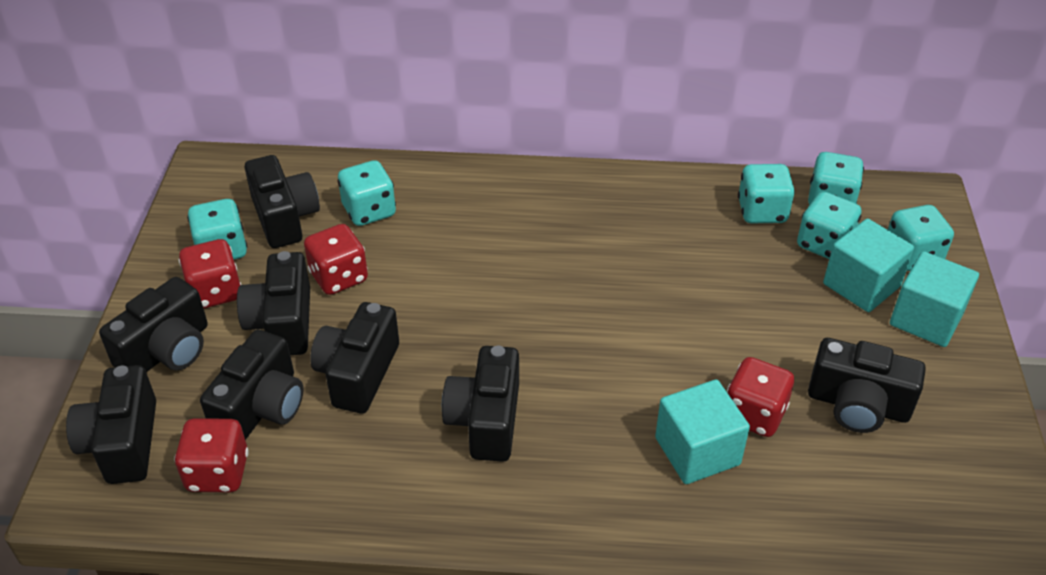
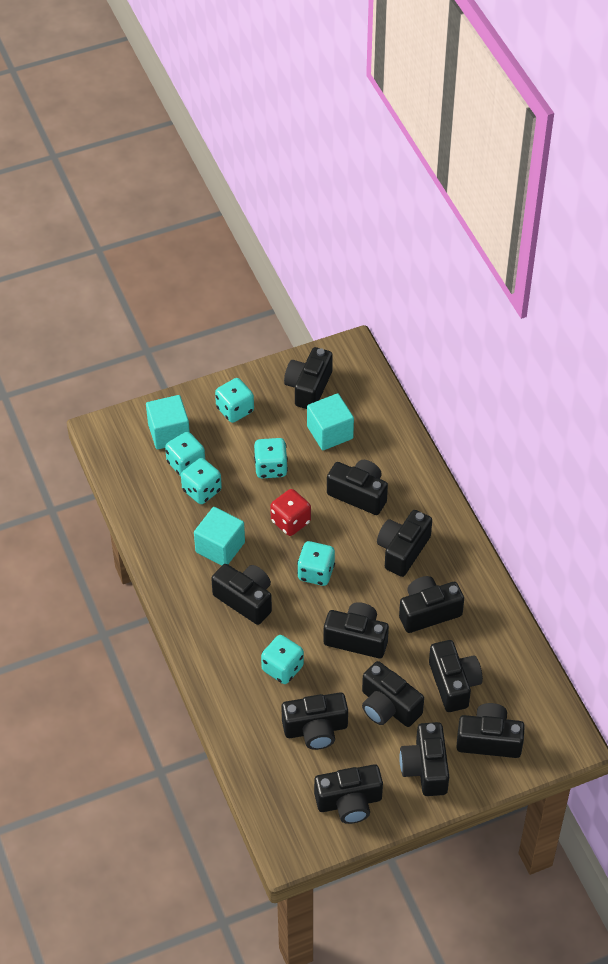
black camera: 8 -> 12
red dice: 4 -> 1

